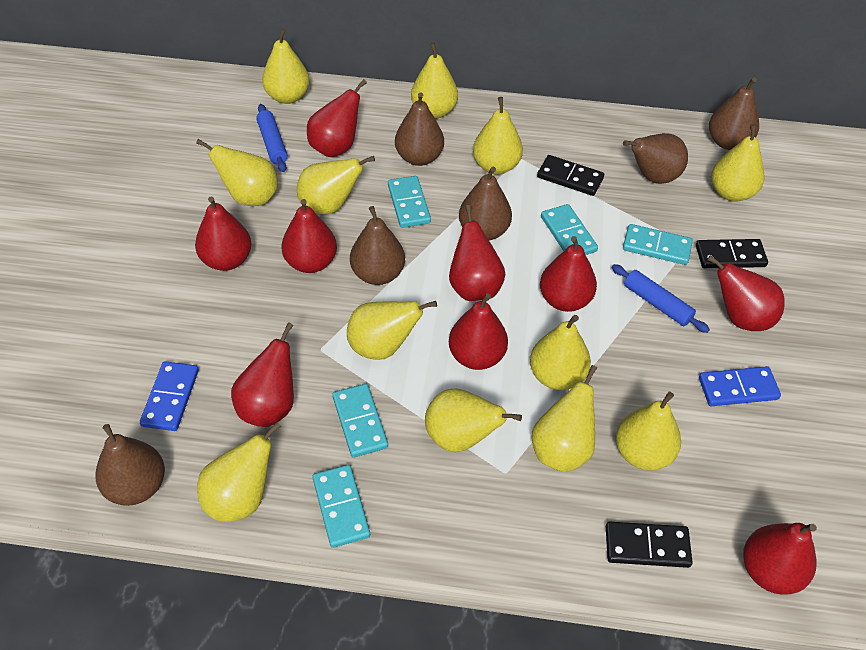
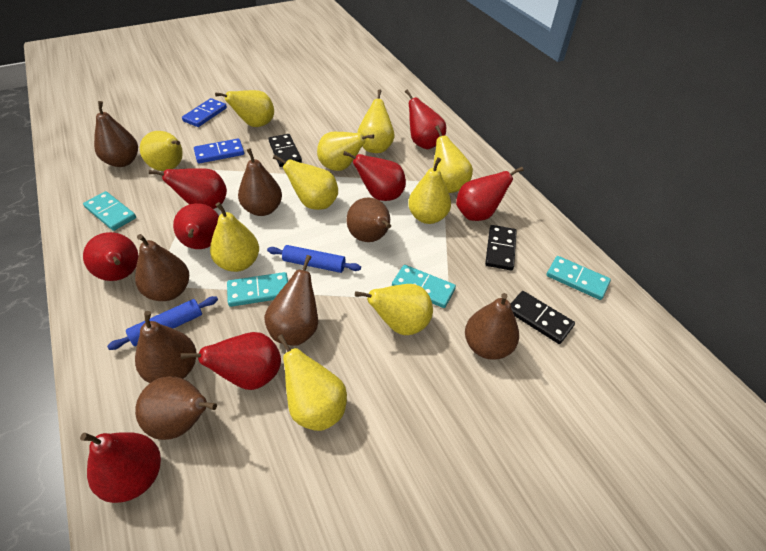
brown pear: 6 -> 8
red pear: 9 -> 8
turquoise domino: 5 -> 4
yellow pear: 12 -> 10

